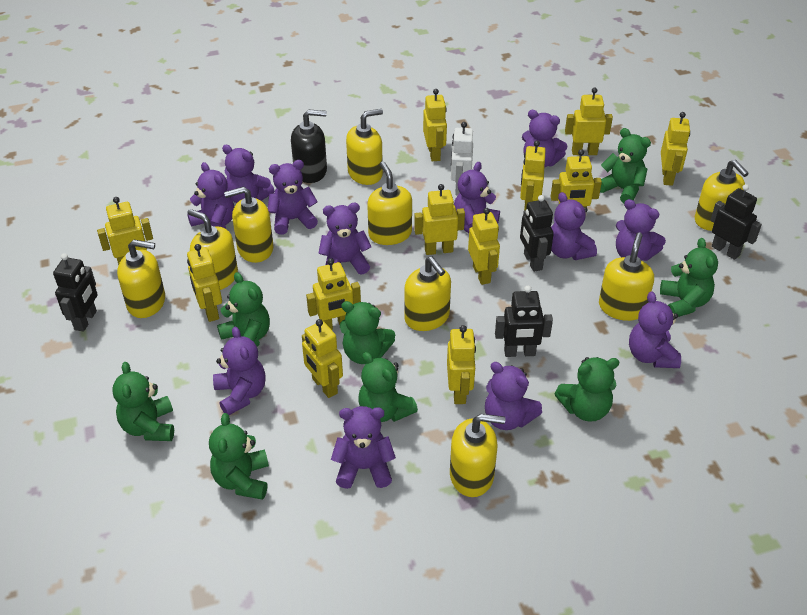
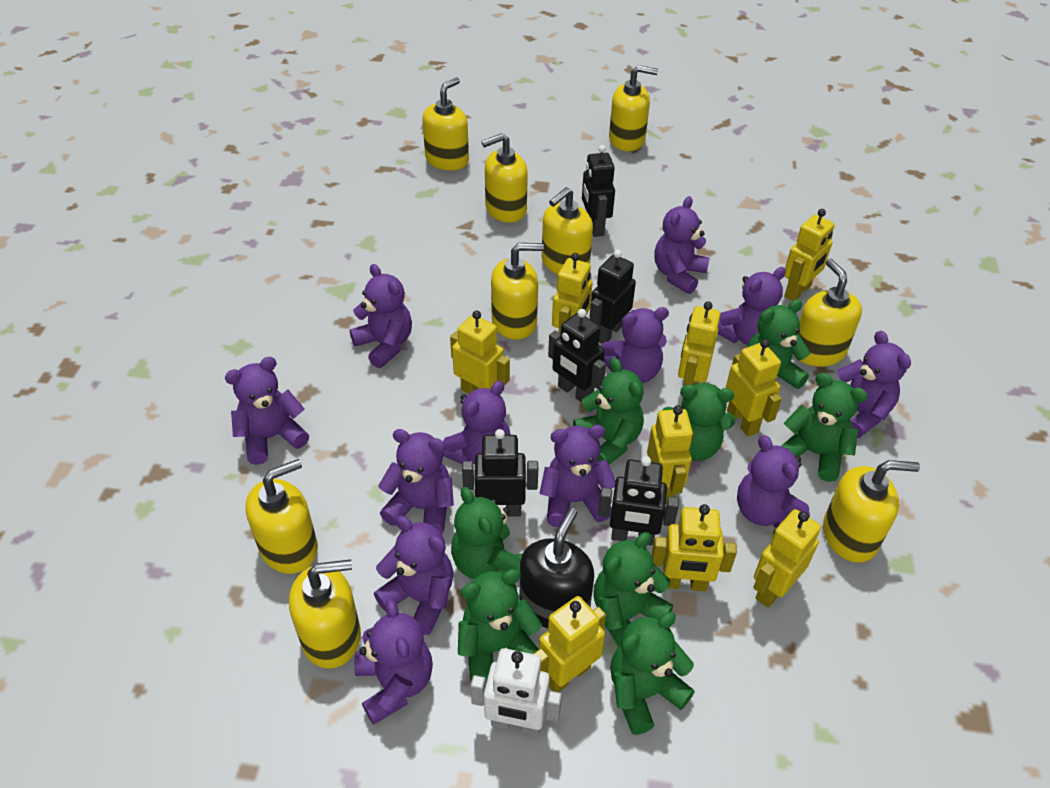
black robot: 4 -> 5
yellow robot: 12 -> 9

